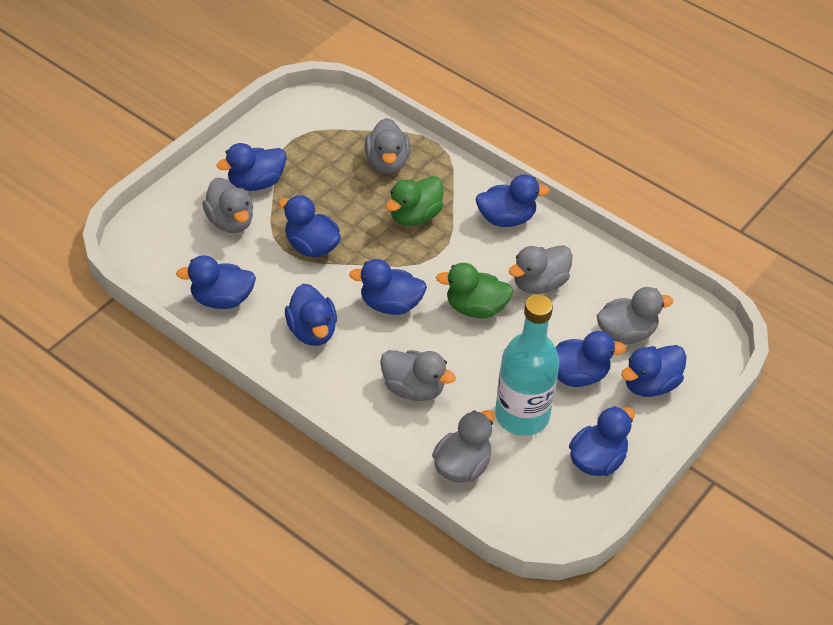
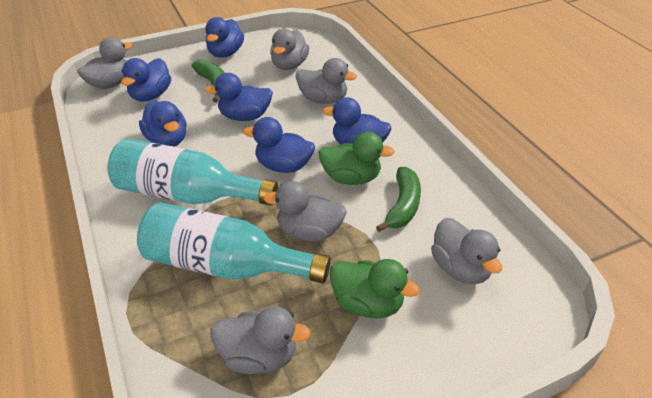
blue duck: 9 -> 6
green banana: 0 -> 2
turquoise bottle: 1 -> 2

